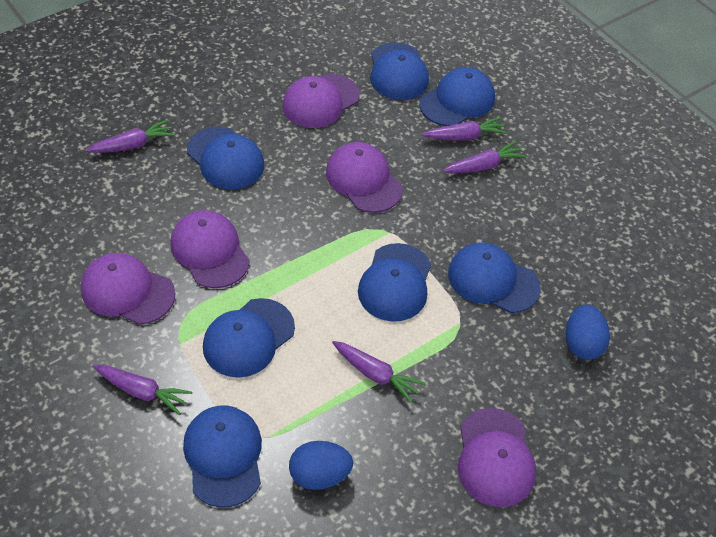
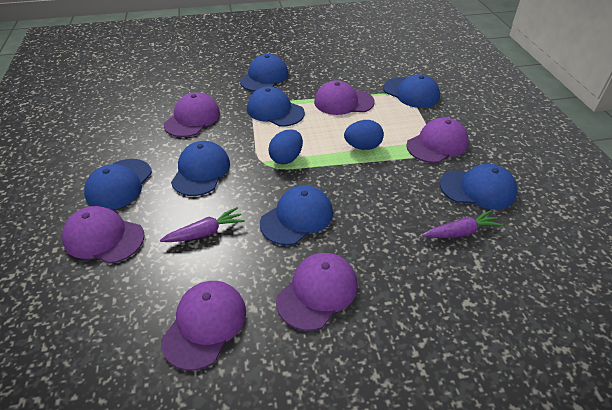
purple cap: 5 -> 6
purple carrot: 5 -> 2

